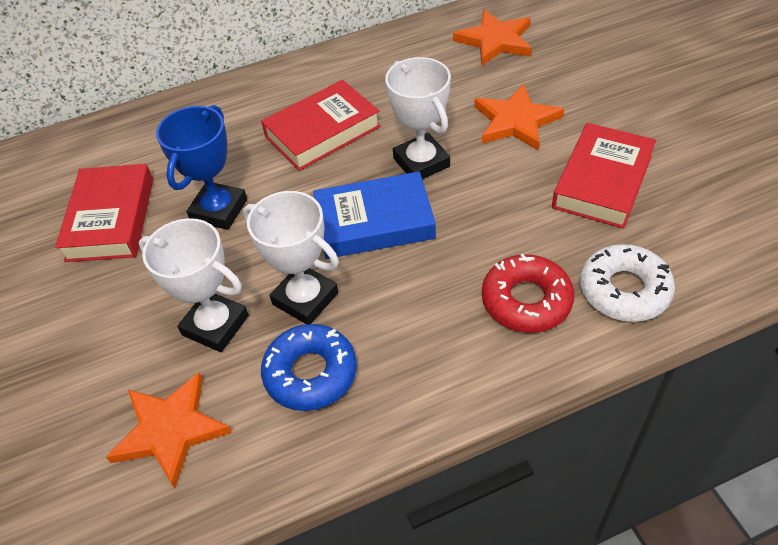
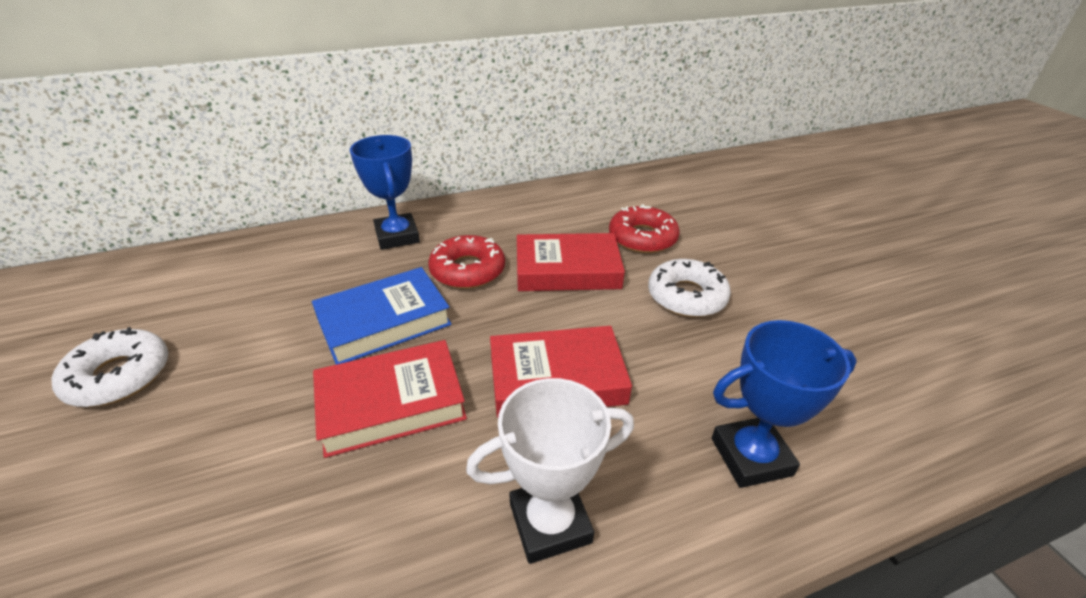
blue donut: 1 -> 0
blue trophy: 1 -> 2
orange star: 3 -> 0
red donut: 1 -> 2
white donut: 1 -> 2
white trophy: 3 -> 1

